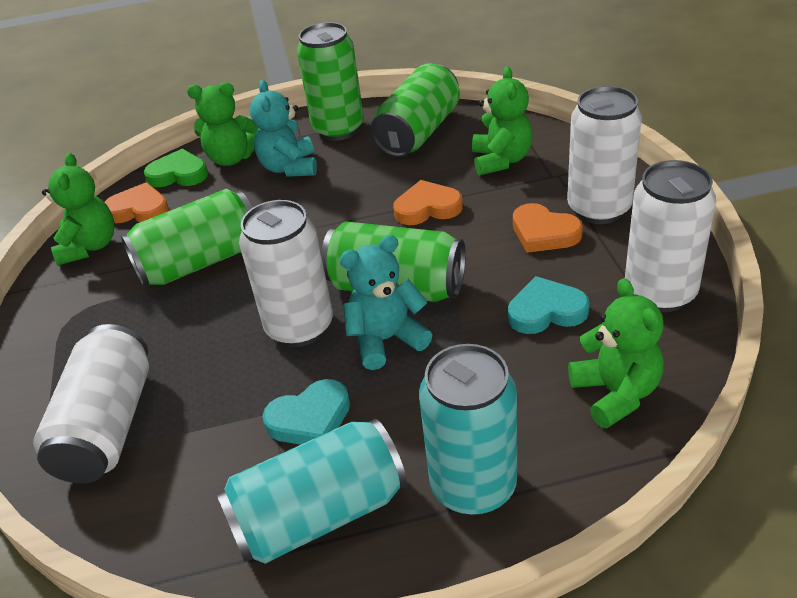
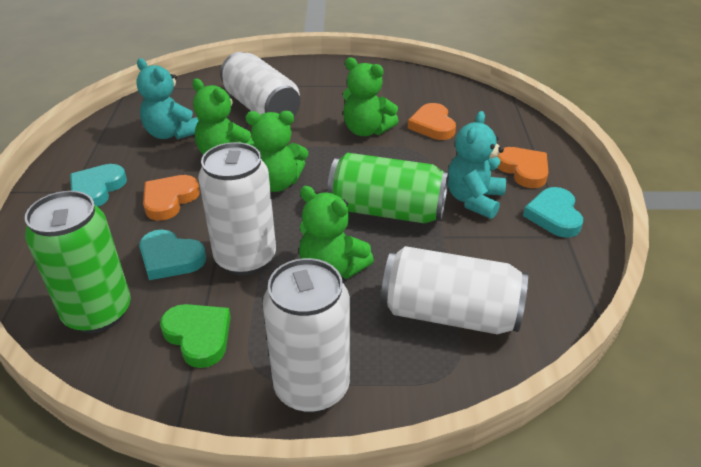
green can: 4 -> 2
turquoise can: 2 -> 0
turquoise heart: 2 -> 3

